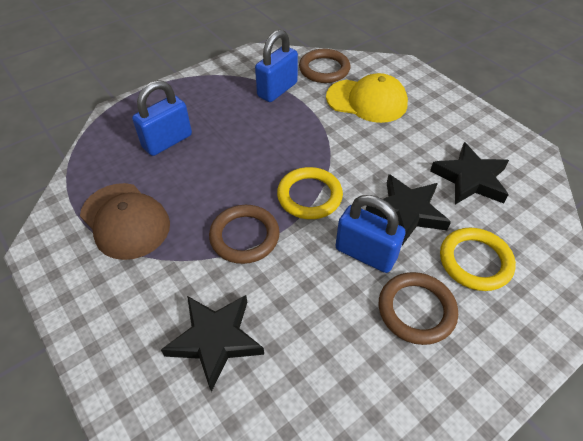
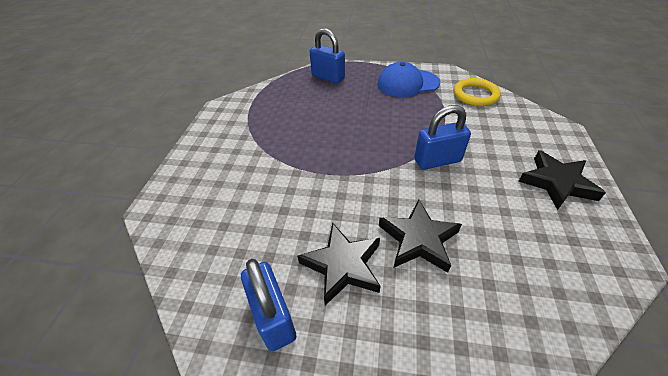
blue cap: 0 -> 1
brown cap: 1 -> 0
brown ring: 3 -> 0
yellow cap: 1 -> 0
yellow ring: 2 -> 1

